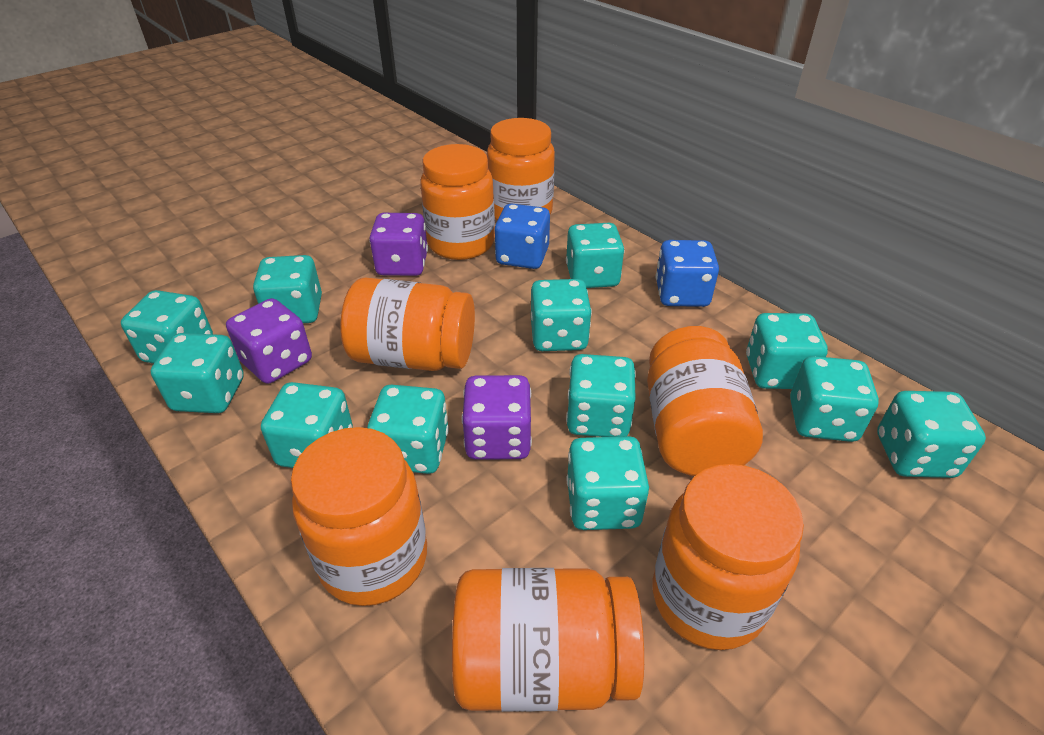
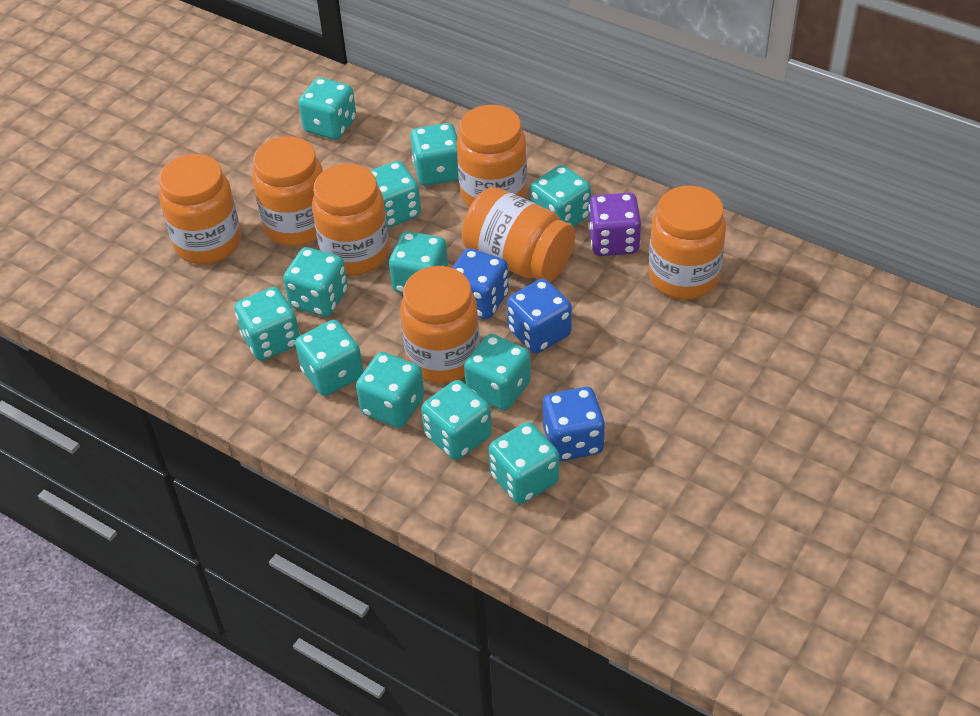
blue dice: 2 -> 3
purple dice: 3 -> 1

